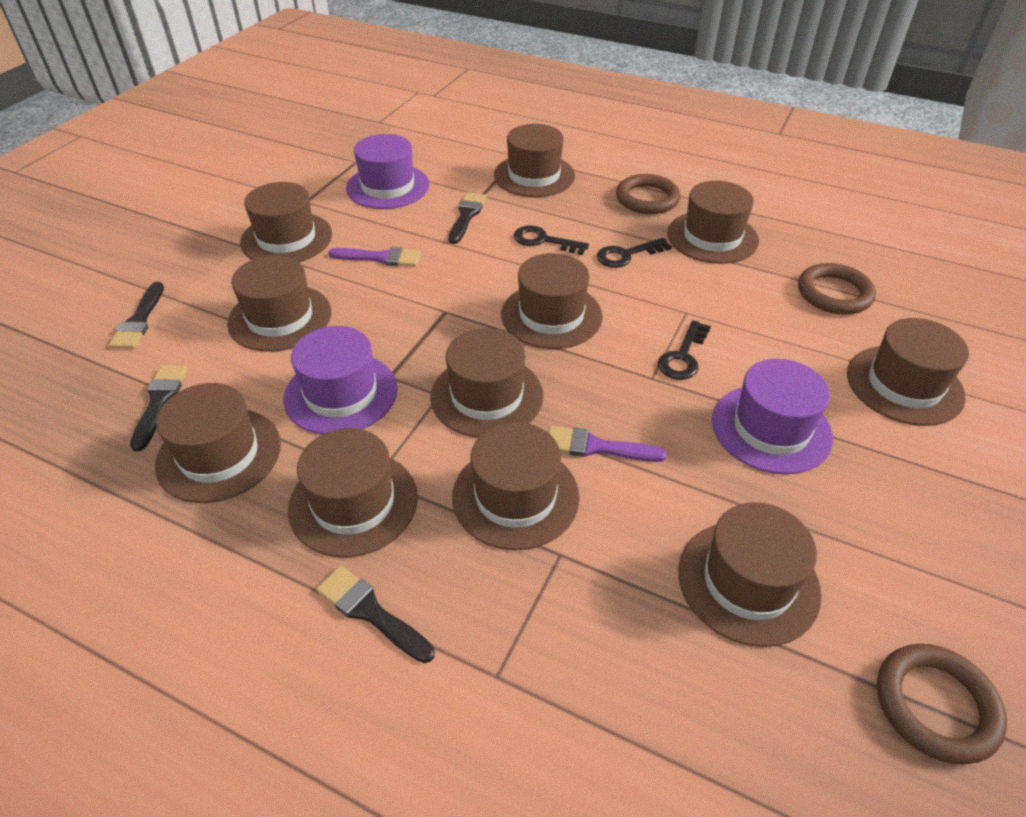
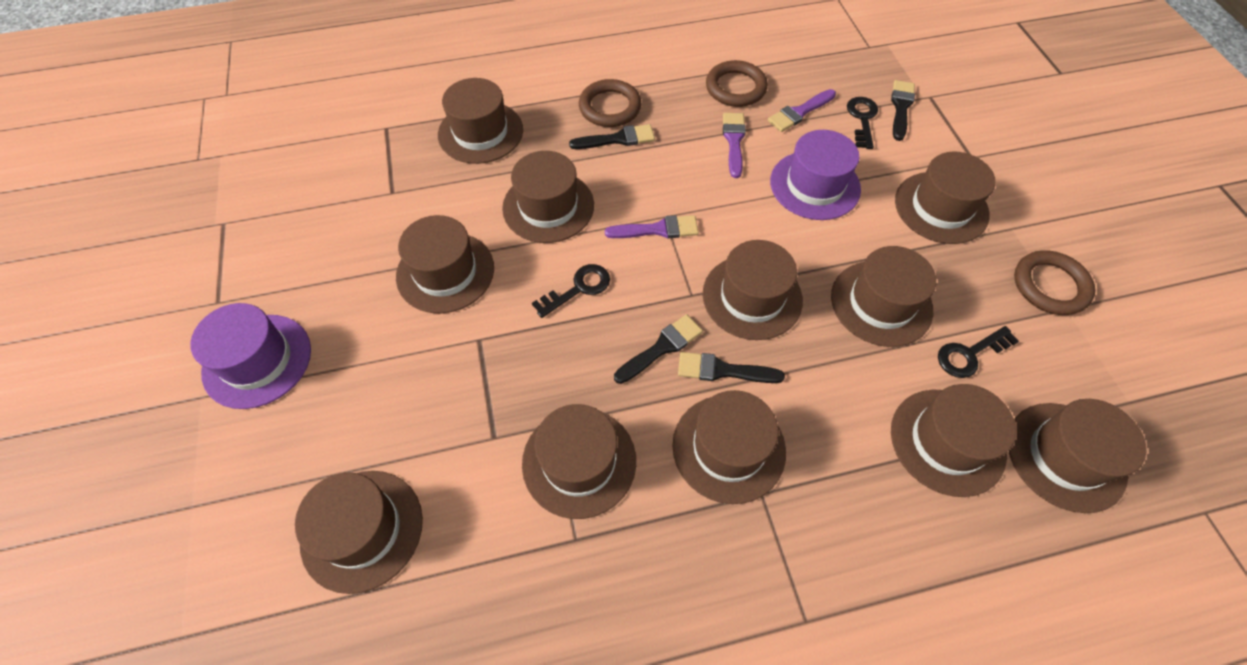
purple brush: 2 -> 3
purple hat: 3 -> 2

